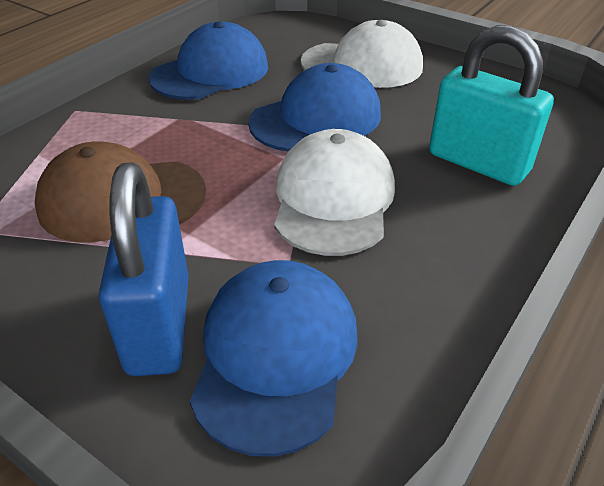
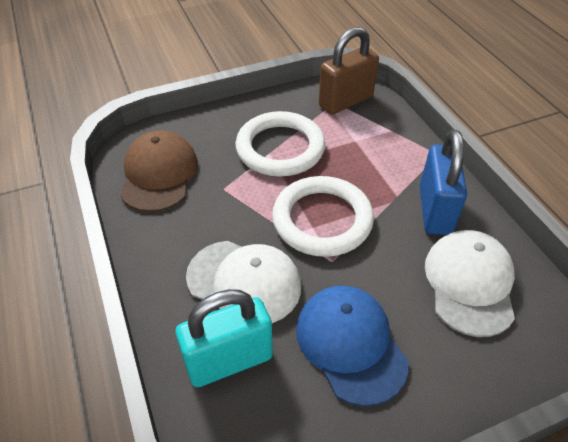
blue cap: 3 -> 1
brown padlock: 0 -> 1
white ring: 0 -> 2

